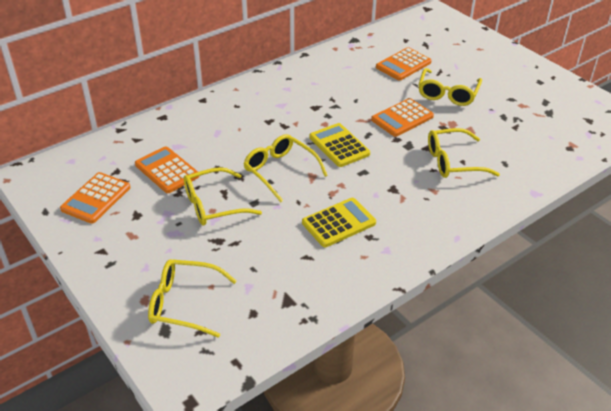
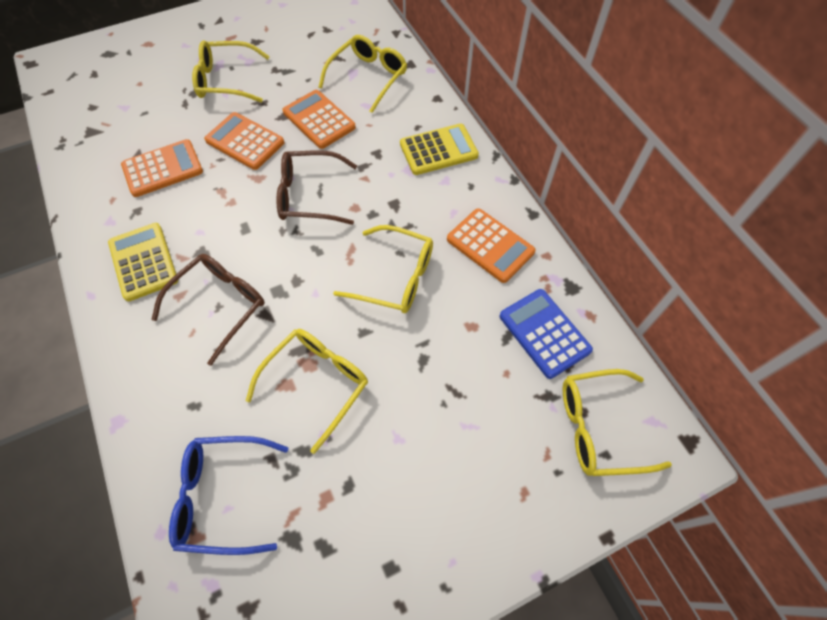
blue calculator: 0 -> 1
blue glasses: 0 -> 1
brown glasses: 0 -> 2

